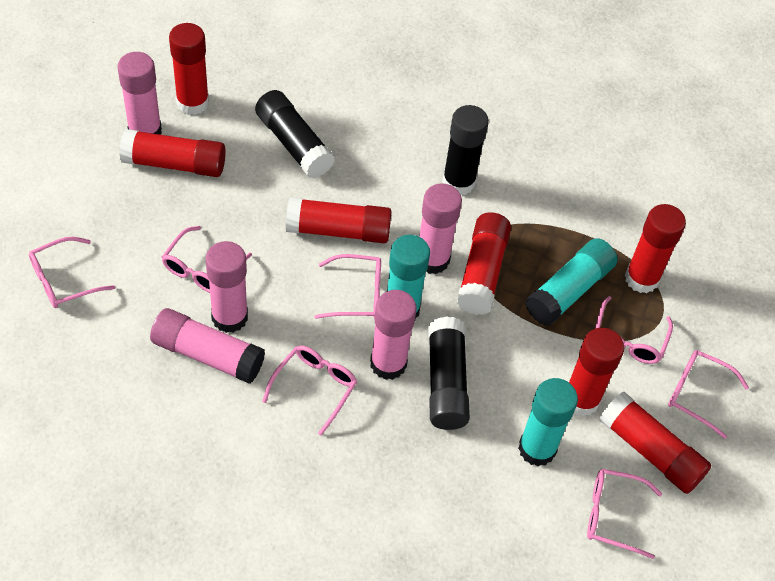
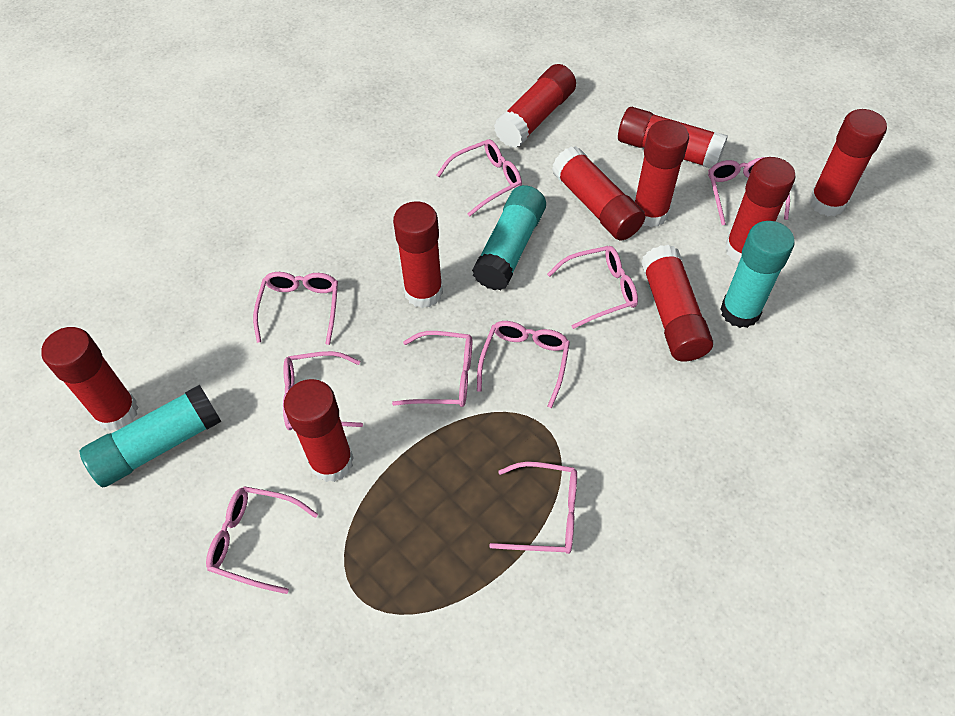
black glue stick: 3 -> 0
pink glasses: 7 -> 9
pink glue stick: 5 -> 0
red glue stick: 7 -> 10

